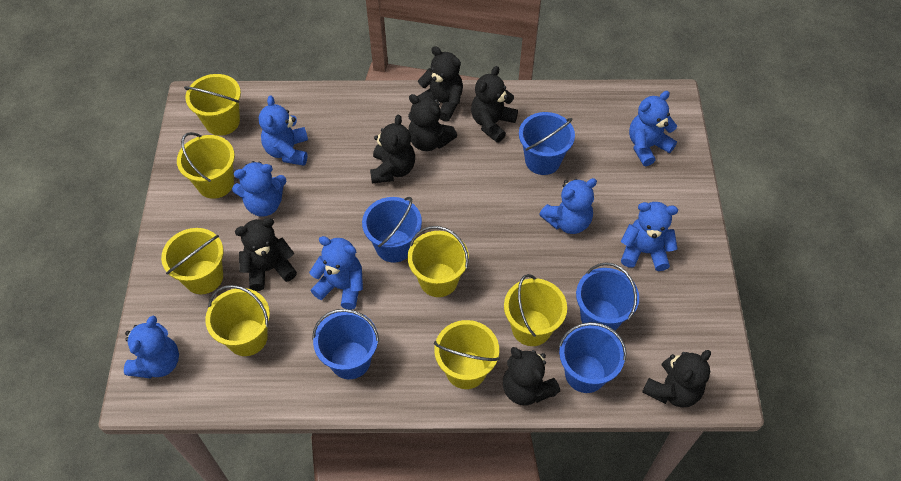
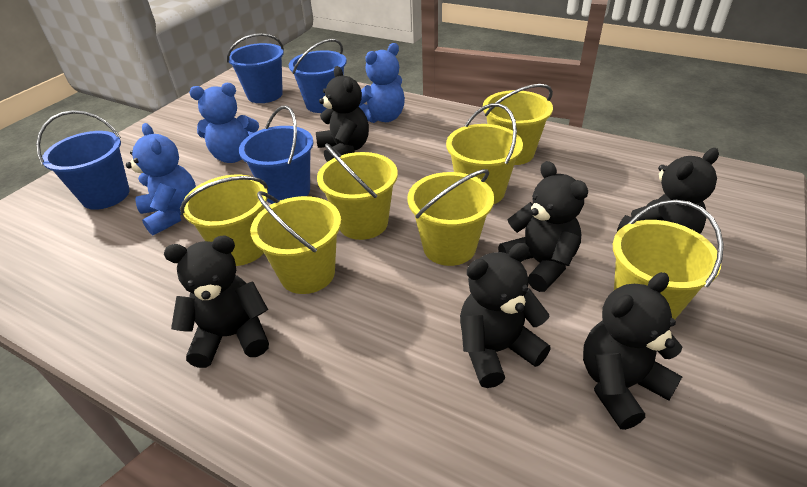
black teddy bear: 7 -> 6
blue bucket: 5 -> 4
blue teddy bear: 7 -> 3

